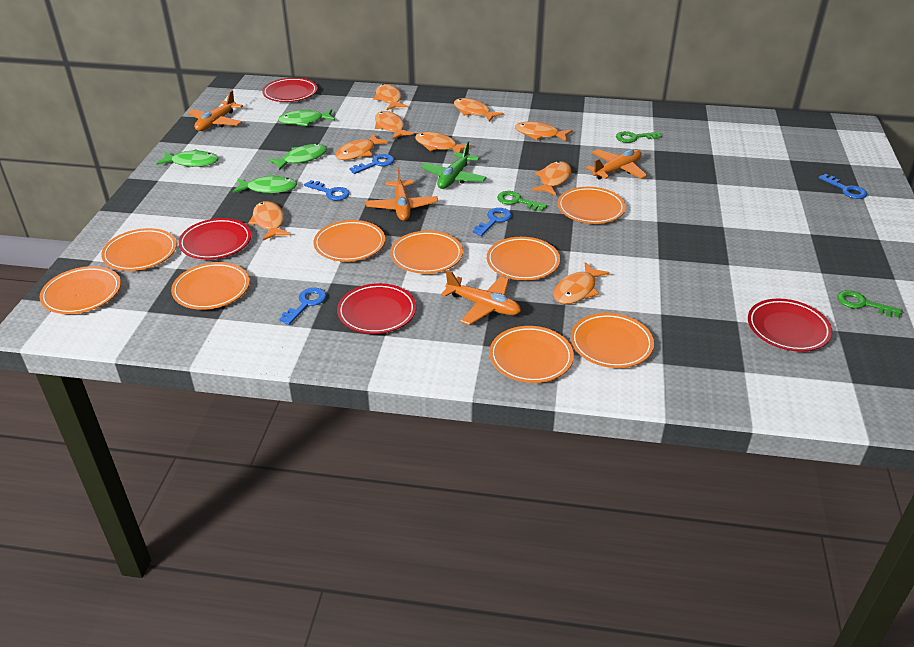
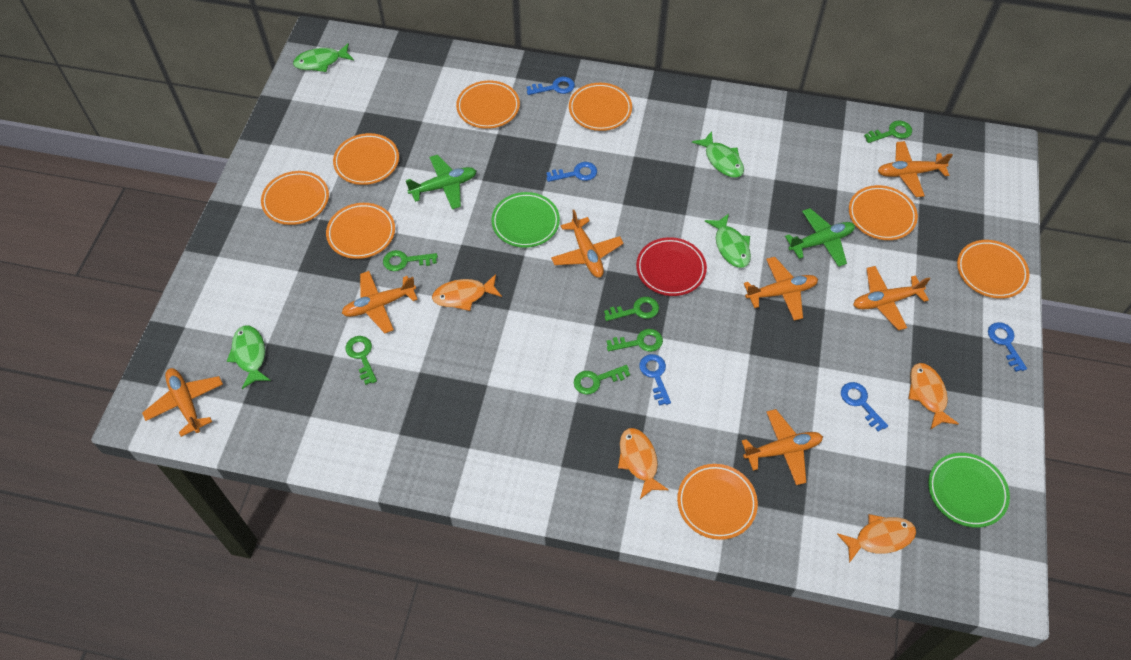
green key: 3 -> 6
green plane: 1 -> 2
green plate: 0 -> 2
orange fish: 9 -> 4
orange plane: 4 -> 7
orange plate: 9 -> 8
red plate: 4 -> 1

